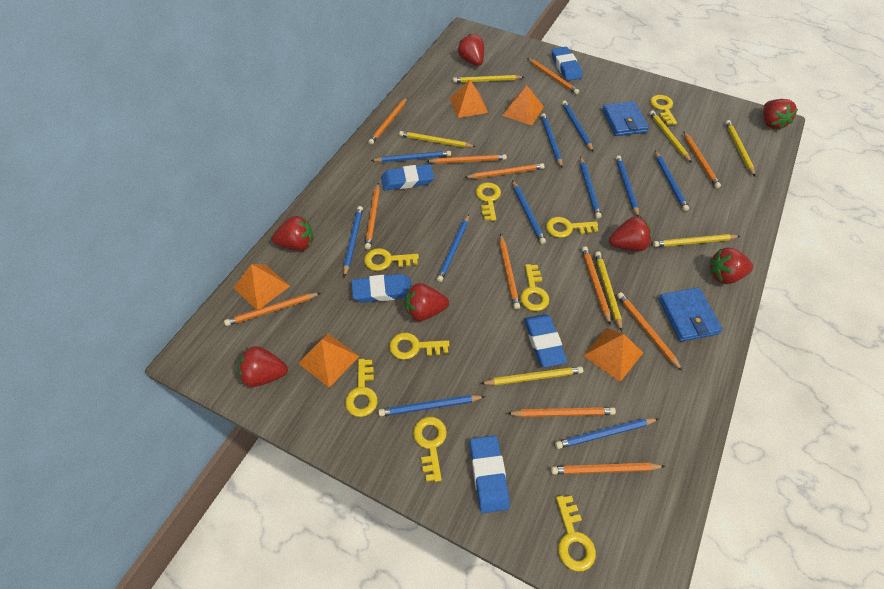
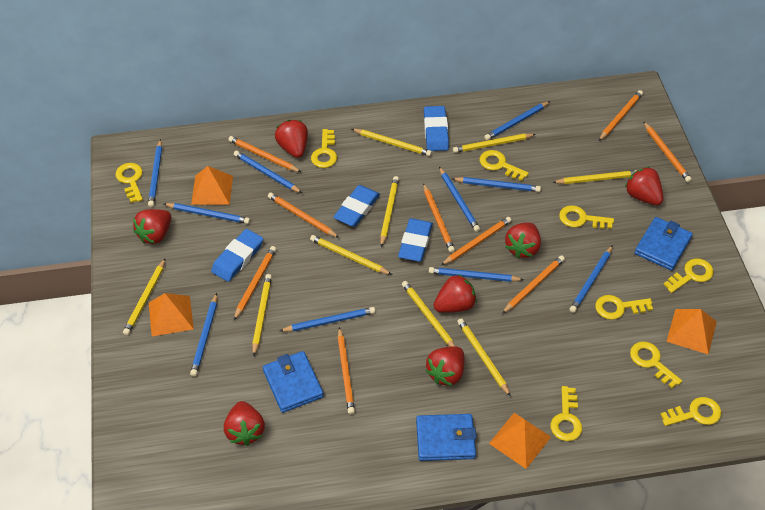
blue eraser: 5 -> 4
blue pencil: 11 -> 10
blue wallet: 2 -> 3
orange pencil: 12 -> 9
orange pyramid: 5 -> 4
yellow pencil: 7 -> 9

